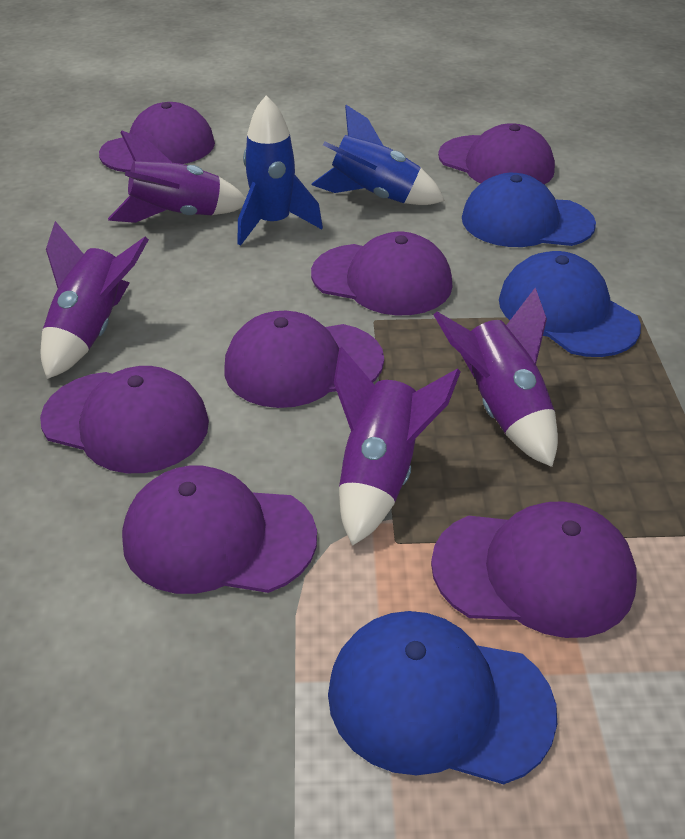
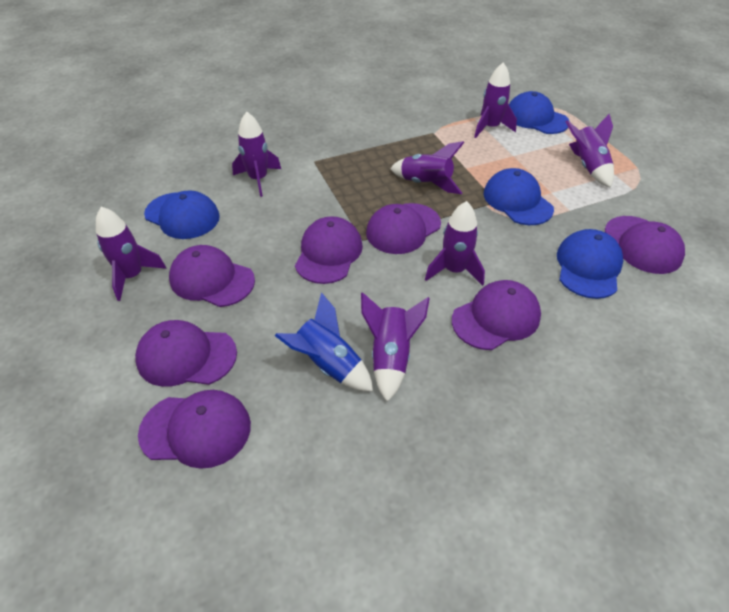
blue cap: 3 -> 4
blue rocket: 2 -> 1
purple rocket: 4 -> 7

